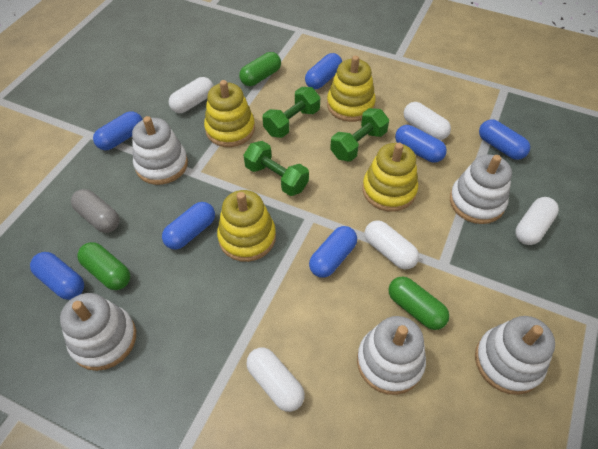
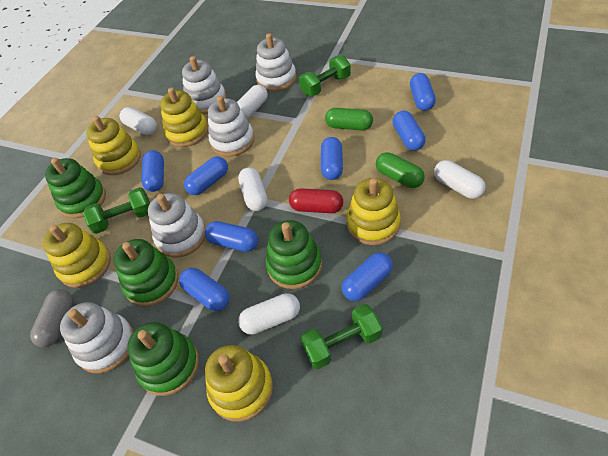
blue capsule: 7 -> 8
green capsule: 3 -> 2
green stacking toy: 0 -> 4
red capsule: 0 -> 1
yellow stacking toy: 4 -> 5

